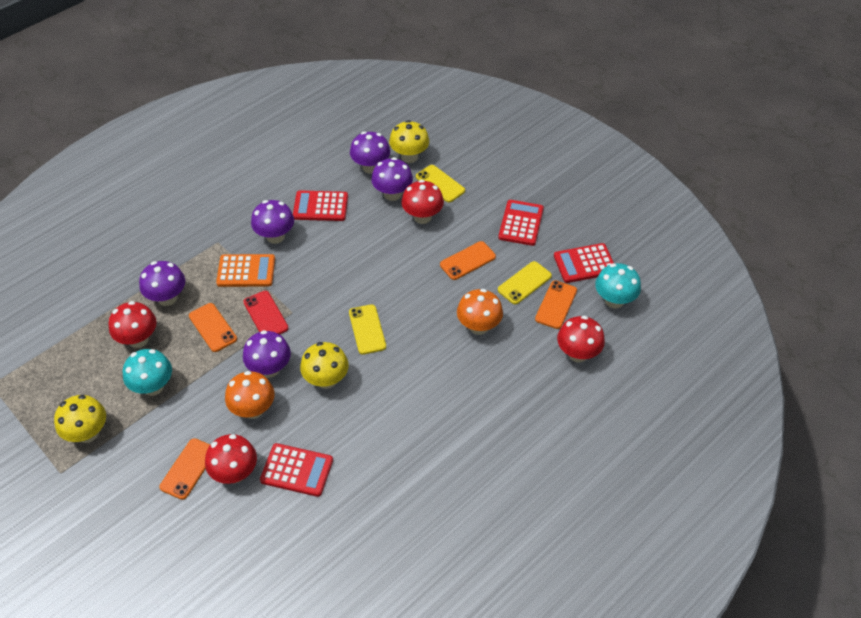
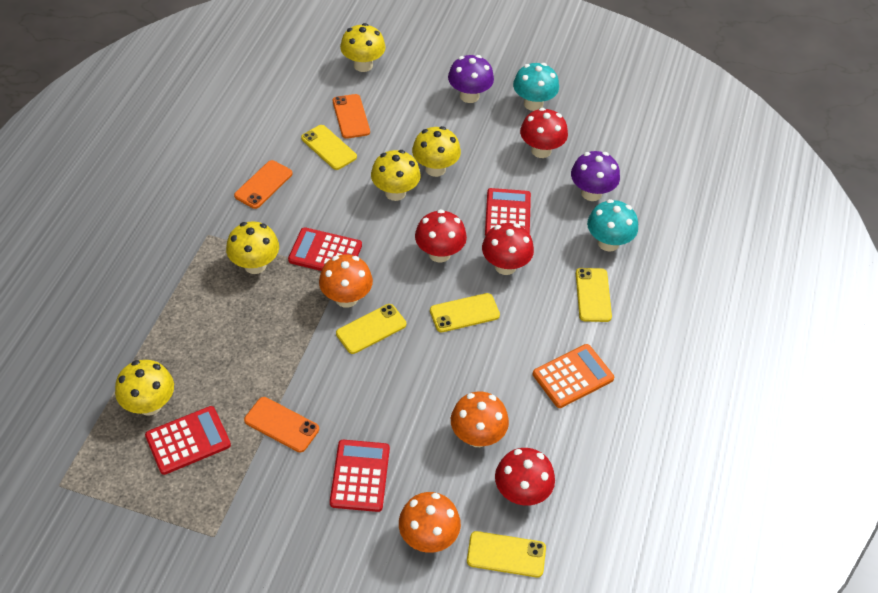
orange mushroom: 2 -> 3
orange phone: 4 -> 3
purple mushroom: 5 -> 2
red phone: 1 -> 0
yellow mushroom: 3 -> 5
yellow phone: 3 -> 5

